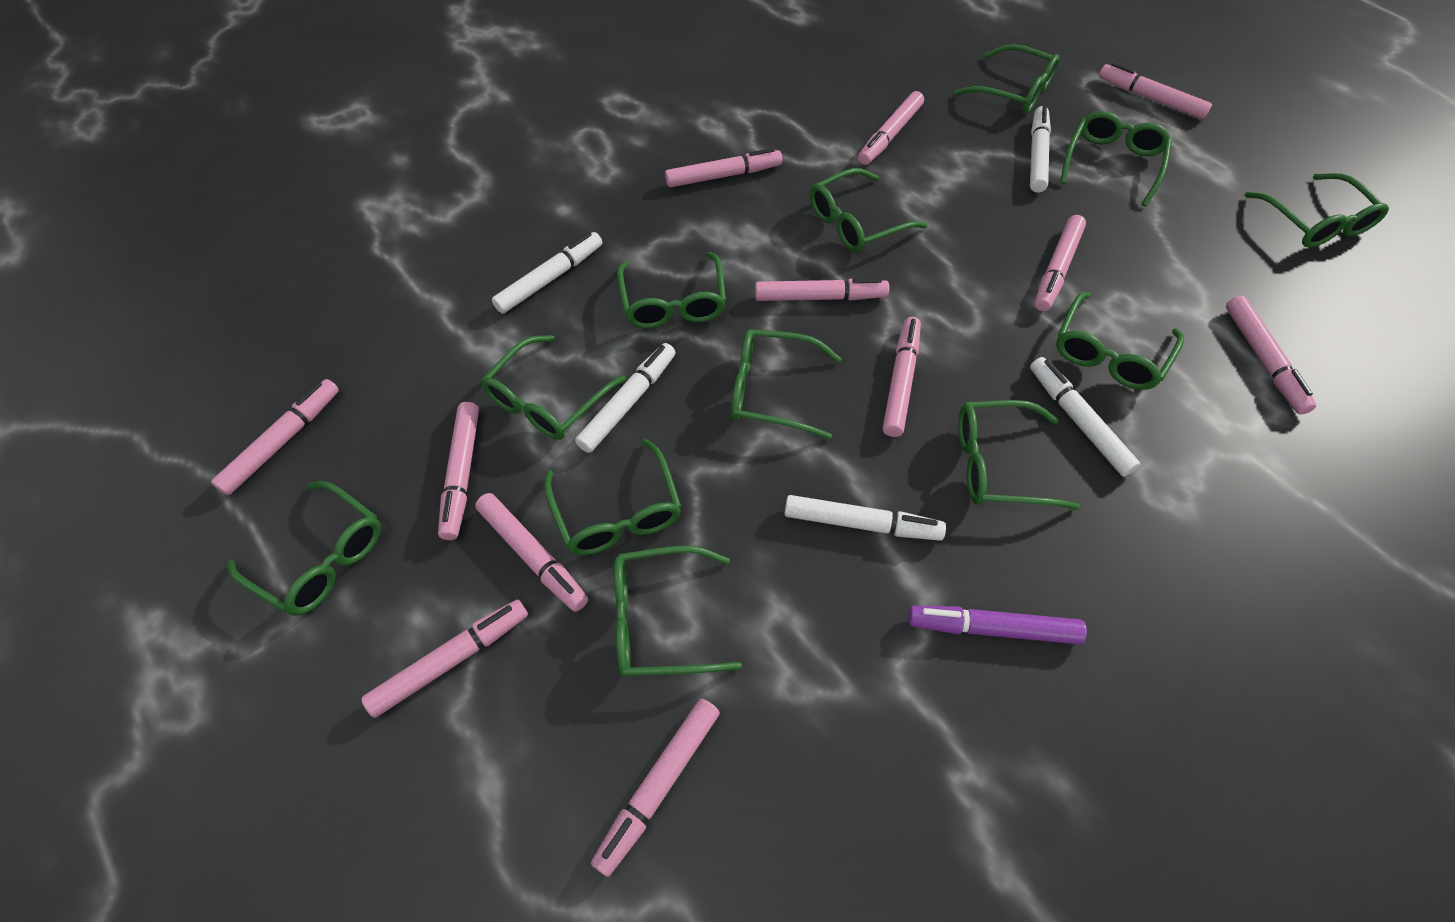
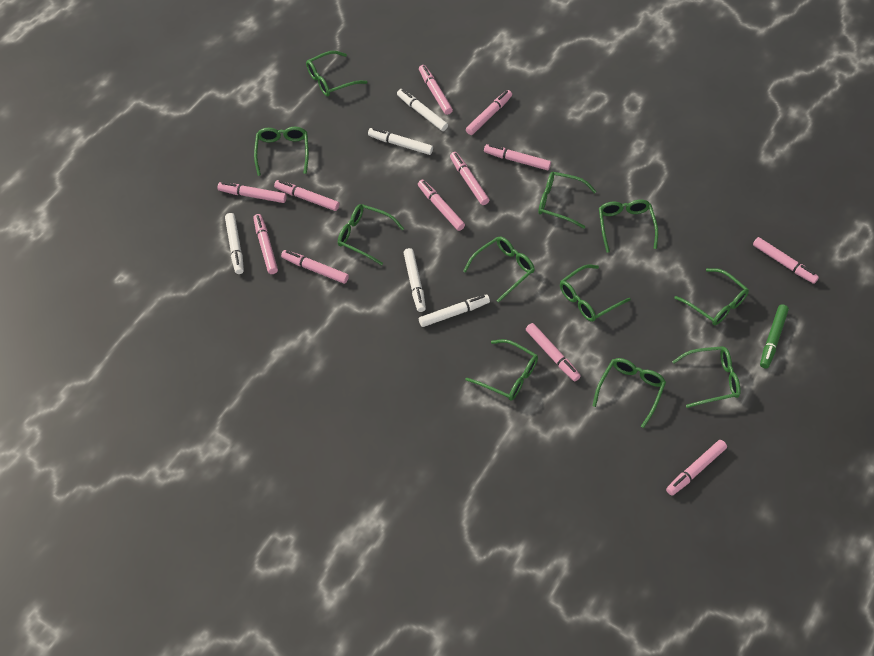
green glasses: 12 -> 11
green marker: 0 -> 1
purple marker: 1 -> 0

